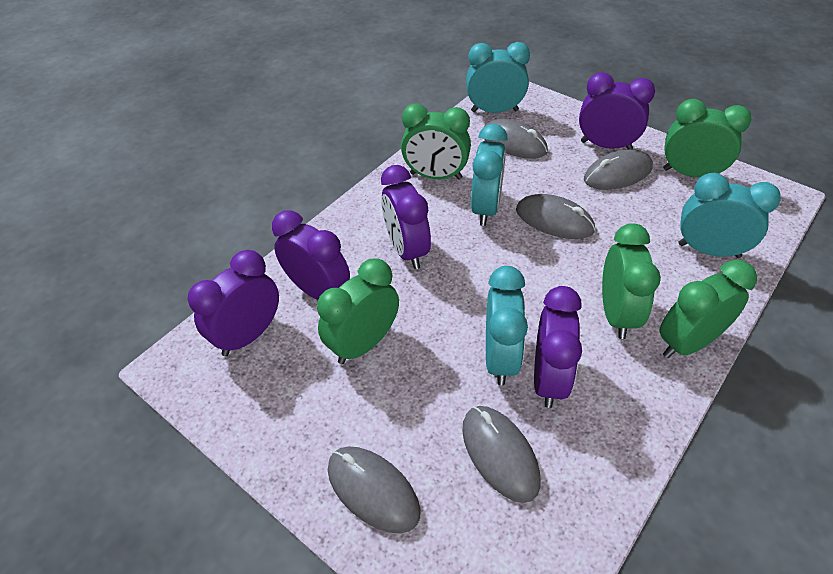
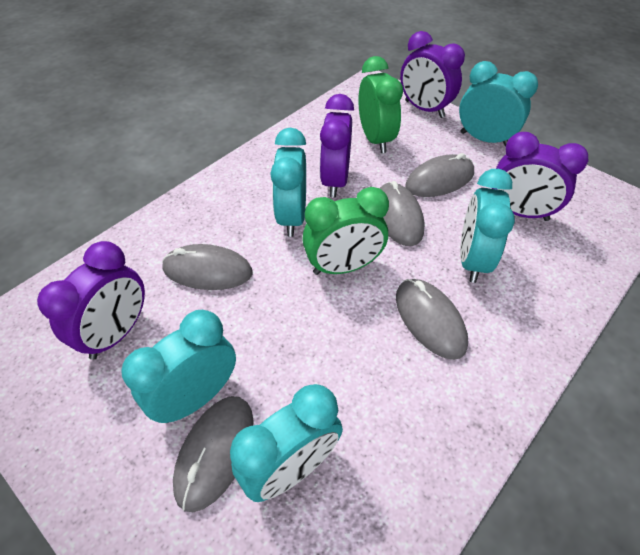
green clock: 5 -> 2
purple clock: 5 -> 4
turquoise clock: 4 -> 5

